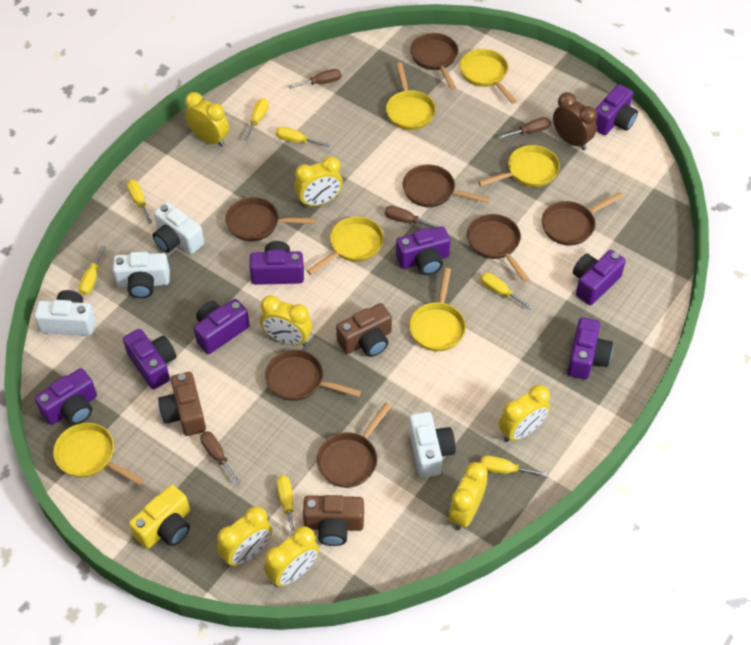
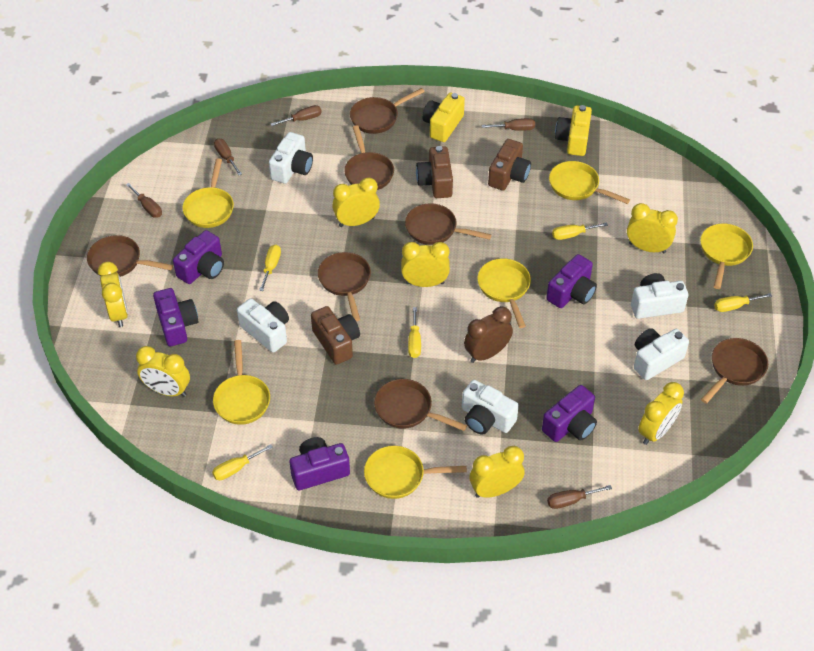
brown screwdriver: 4 -> 5
purple camera: 8 -> 5
white camera: 4 -> 5
yellow camera: 1 -> 2
yellow screwdriver: 7 -> 5

